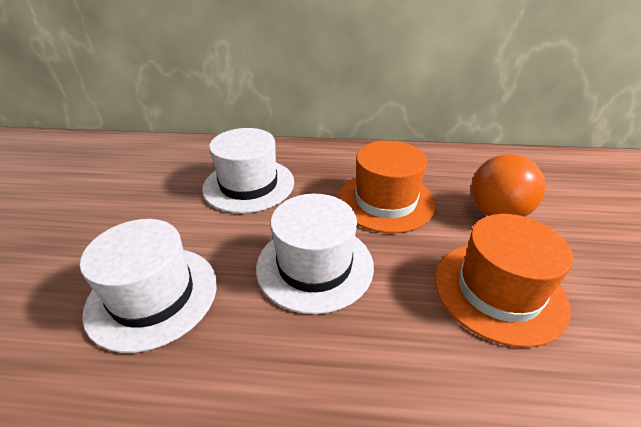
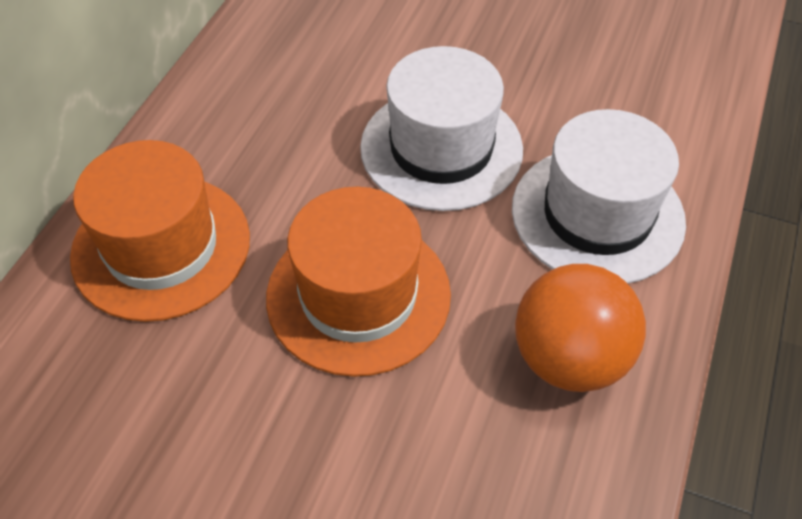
white hat: 3 -> 2

